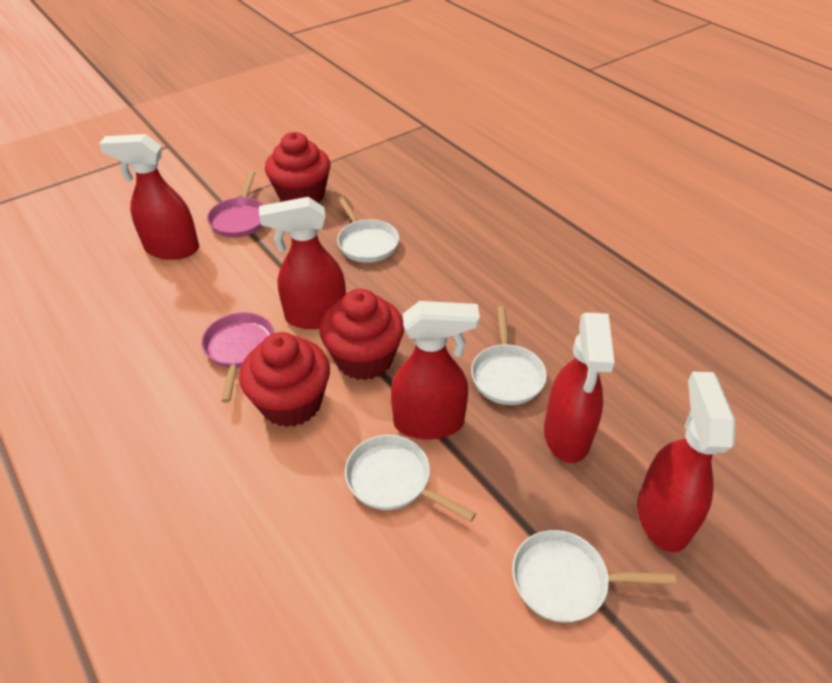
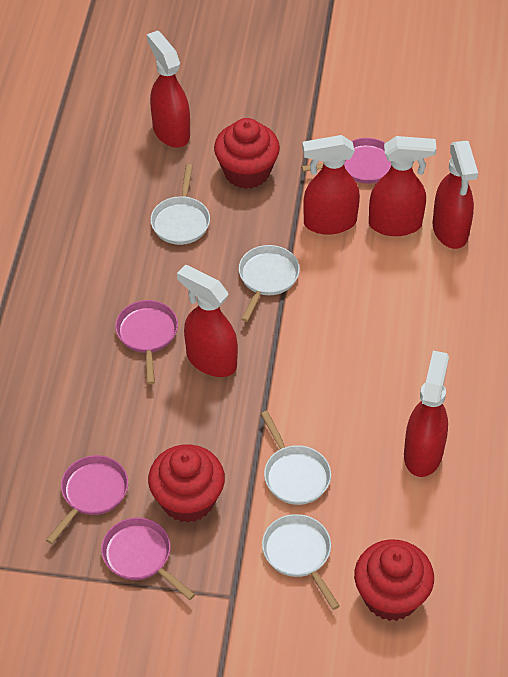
pink pan: 2 -> 4
red spray bottle: 5 -> 6

